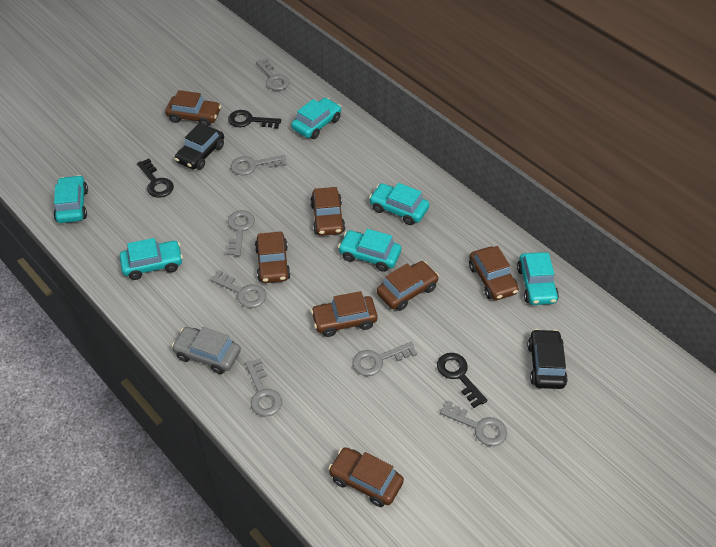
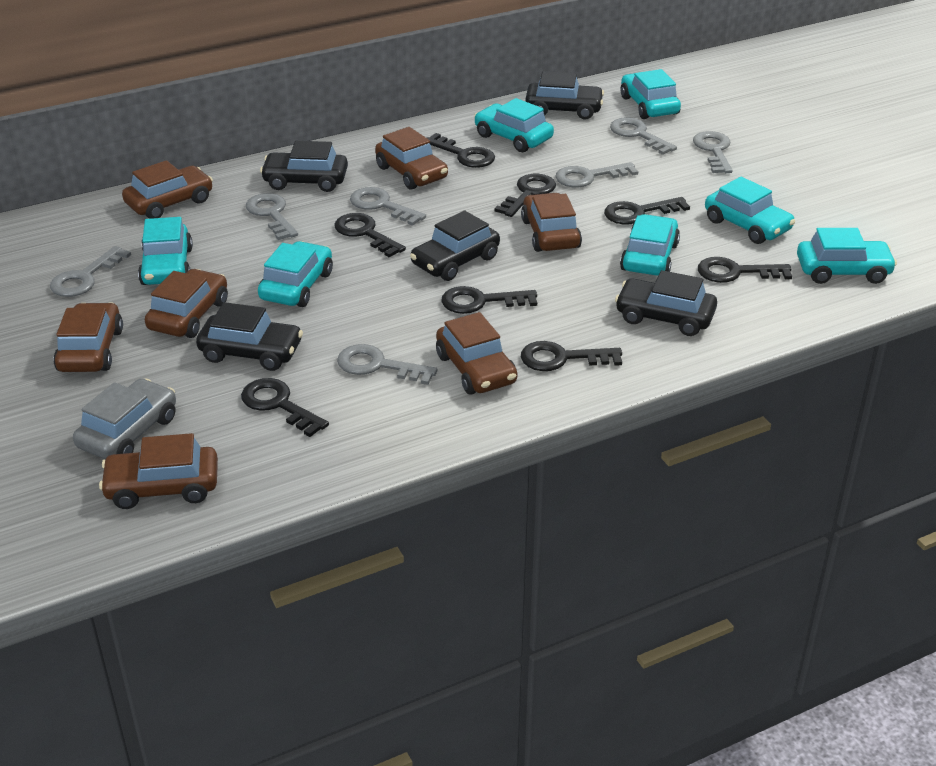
black car: 2 -> 5
black key: 3 -> 8
turquoise car: 6 -> 7

